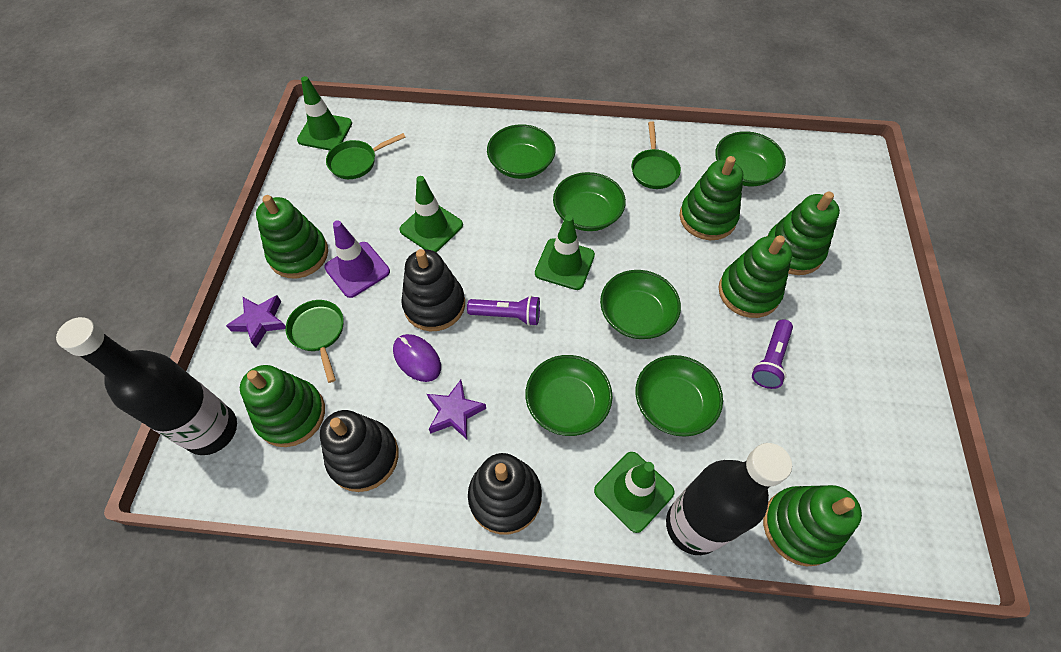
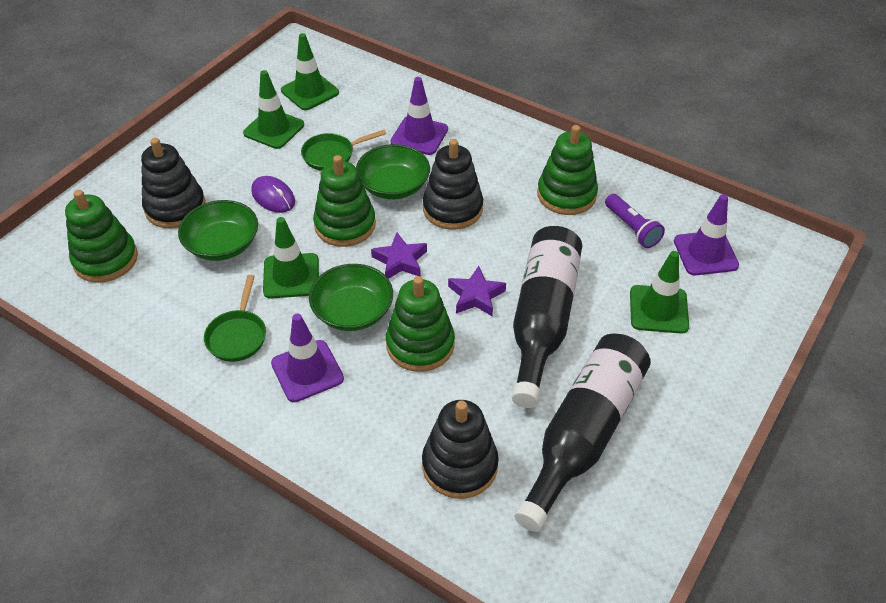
green bowl: 6 -> 3
green pan: 3 -> 2
green stacking toy: 6 -> 4
purple flashlight: 2 -> 1
purple traffic cone: 1 -> 3

